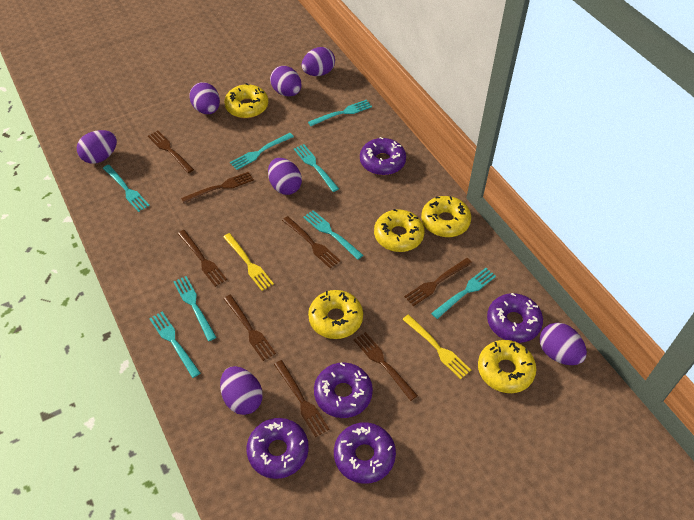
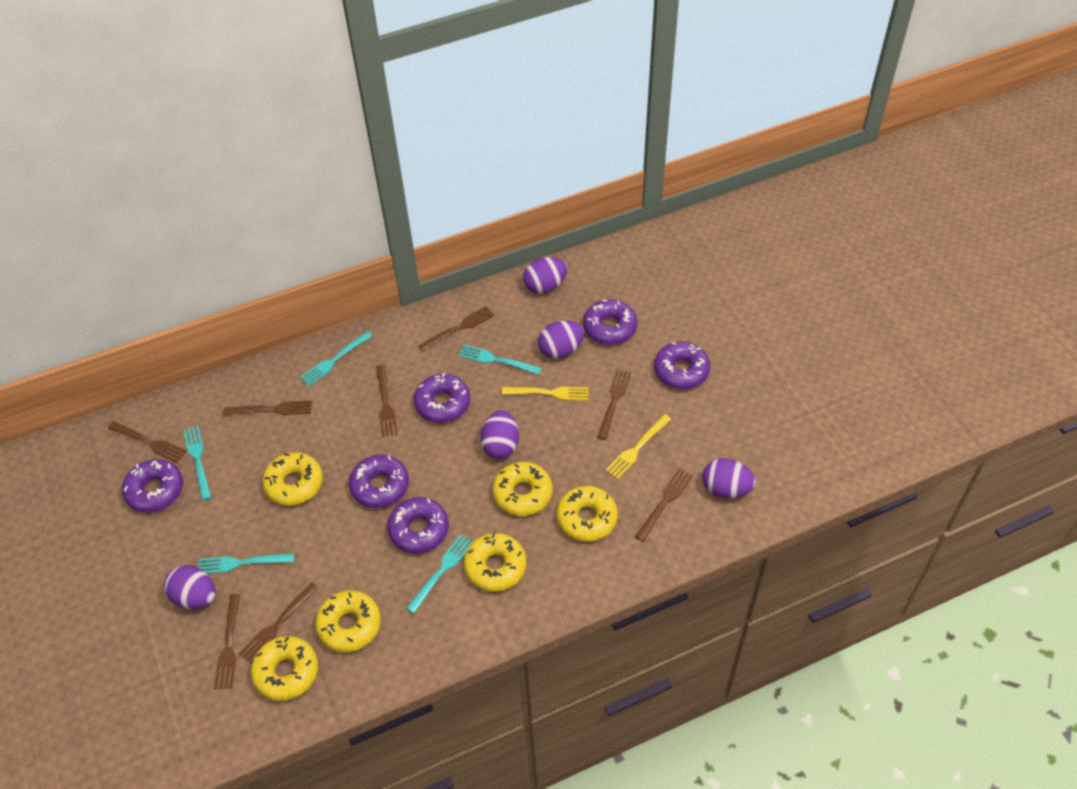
purple donut: 5 -> 6
purple egg: 7 -> 5
turquoise fork: 8 -> 5
yellow donut: 5 -> 6

